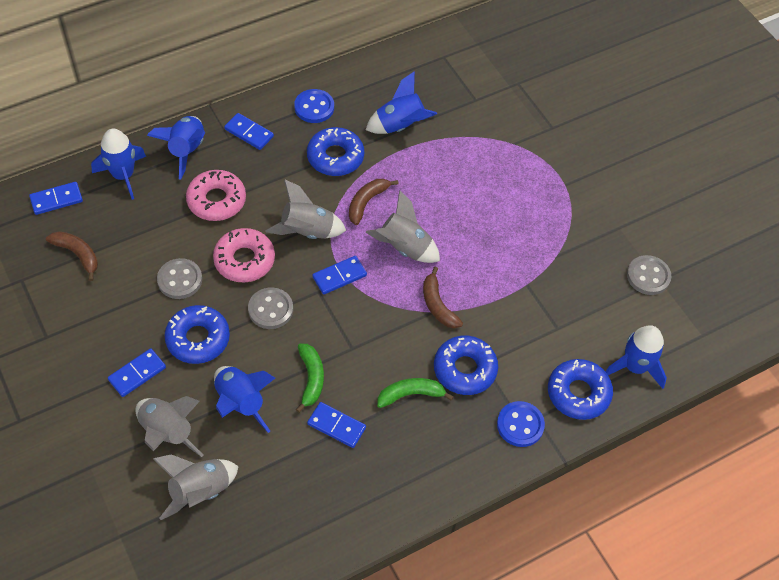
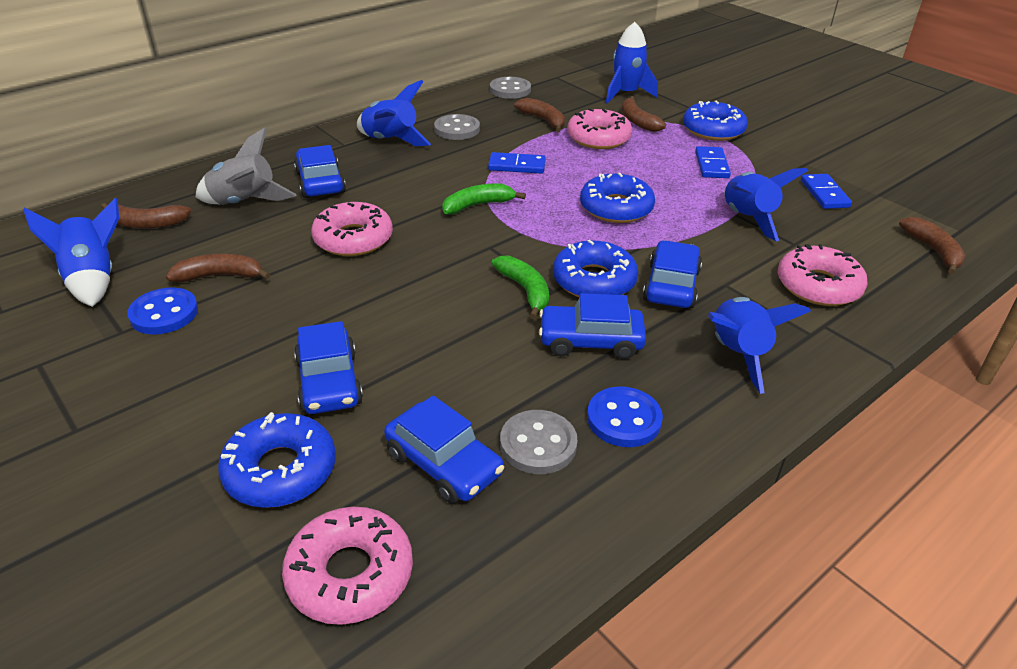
blue car: 0 -> 5
blue domino: 5 -> 3
brown banana: 3 -> 5
grey rocket: 4 -> 1
pink donut: 2 -> 4

